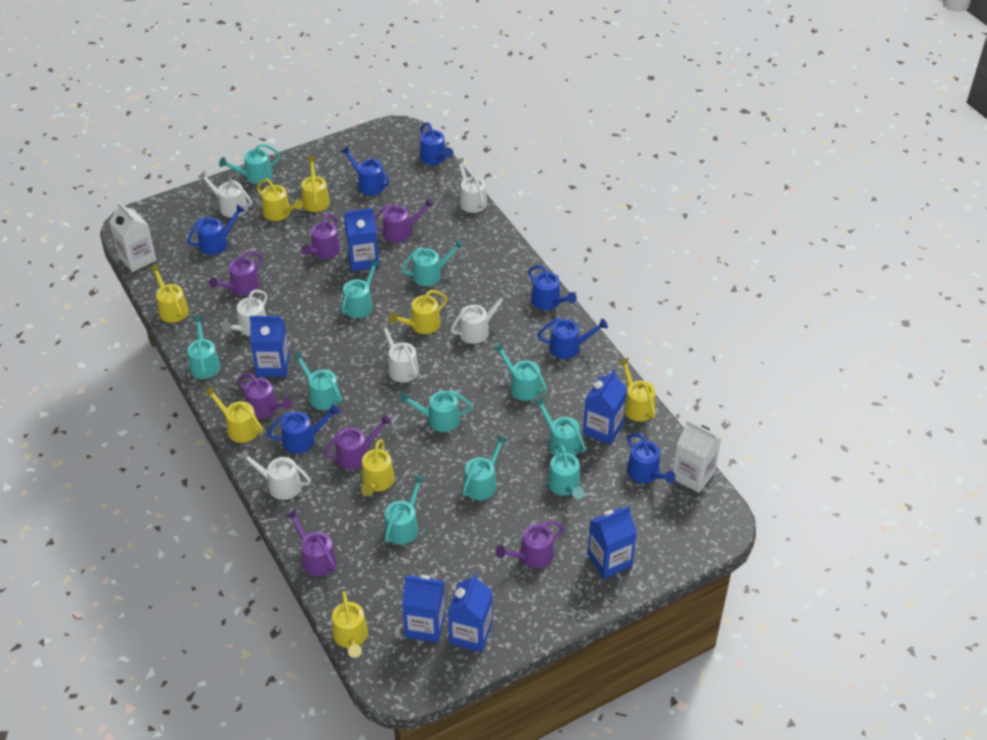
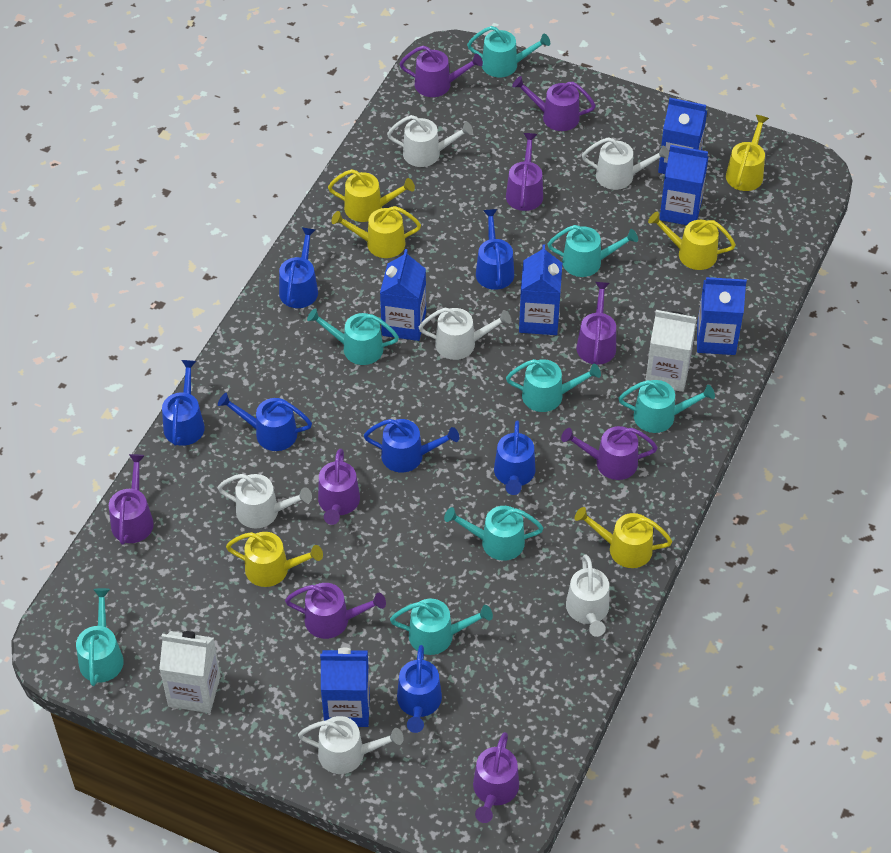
purple watering can: 7 -> 9
turquoise watering can: 11 -> 8
yellow watering can: 8 -> 6

